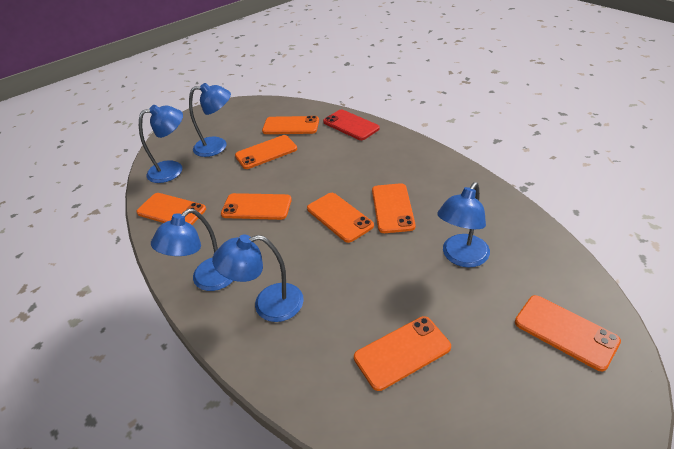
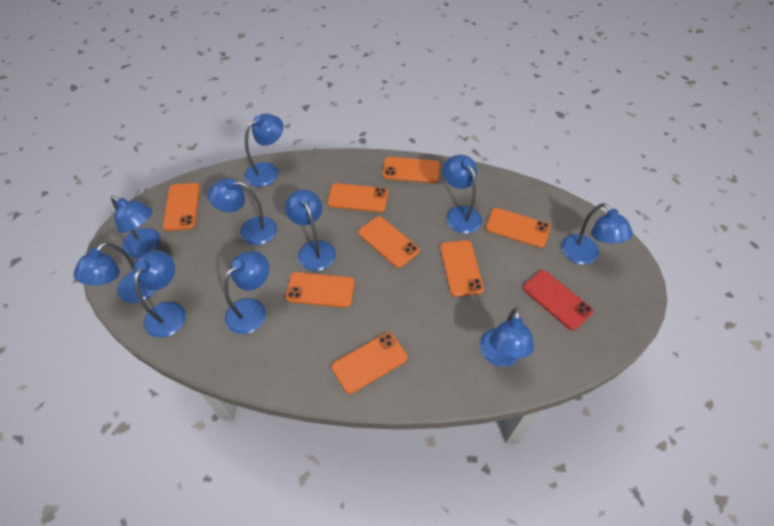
blue lamp: 5 -> 10

